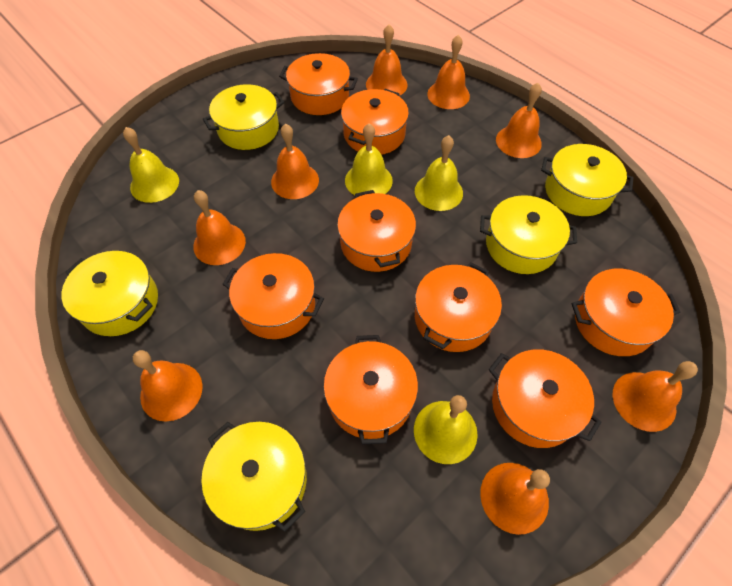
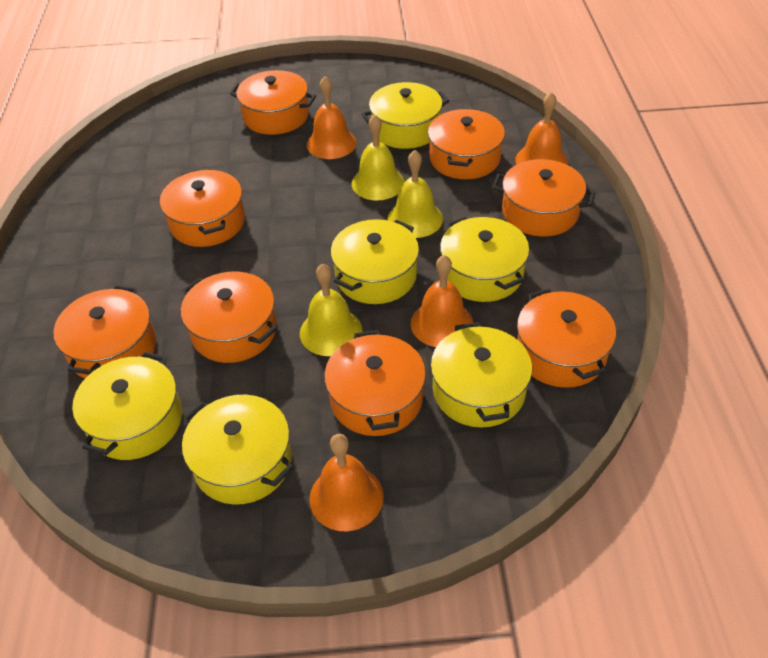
orange bell: 8 -> 4
yellow bell: 4 -> 3
yellow pot: 5 -> 6

